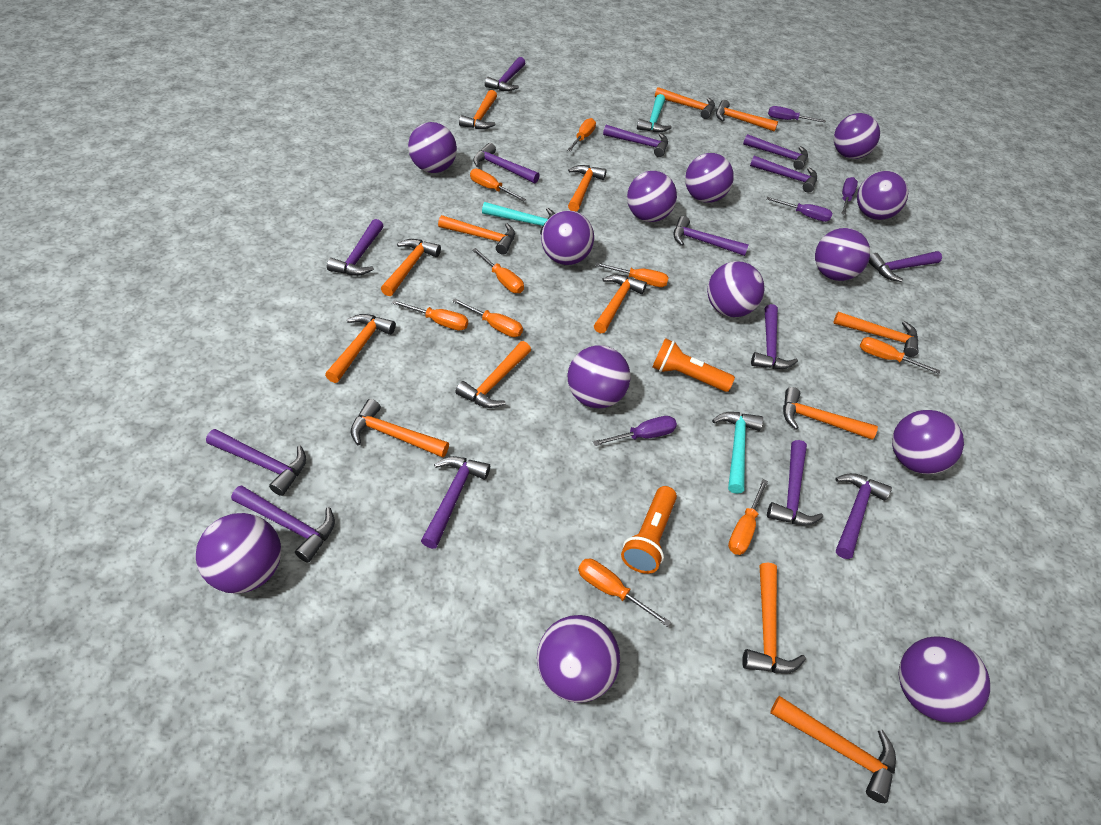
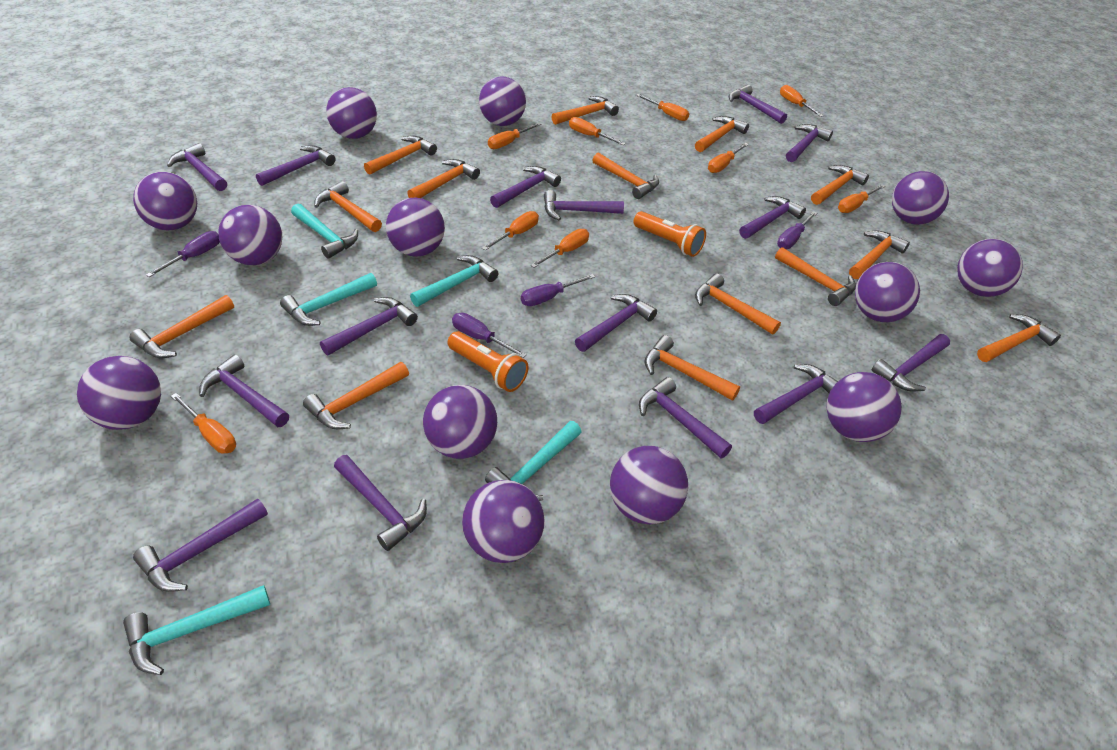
purple hammer: 14 -> 15
turquoise hammer: 3 -> 5

